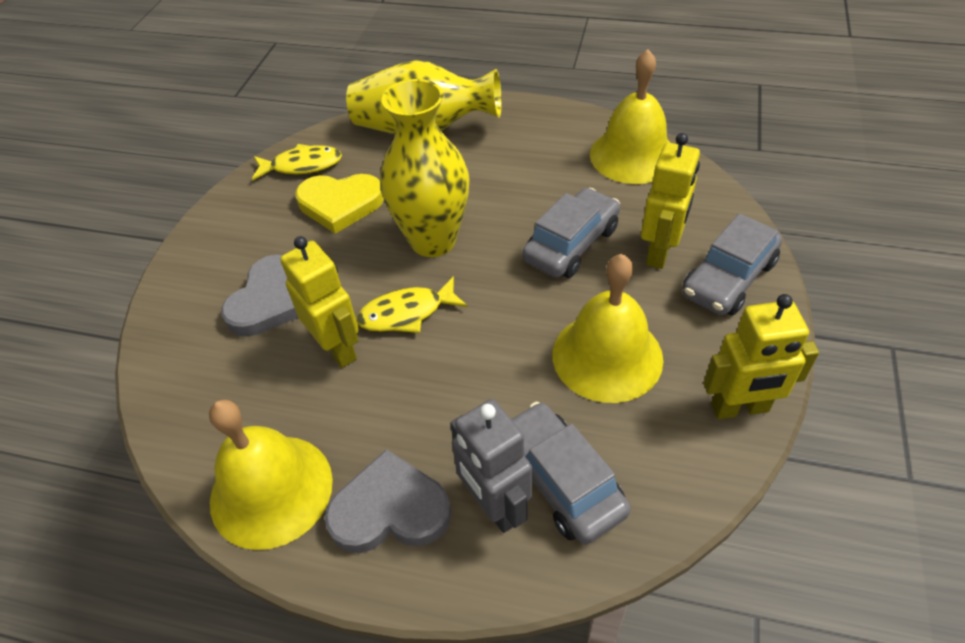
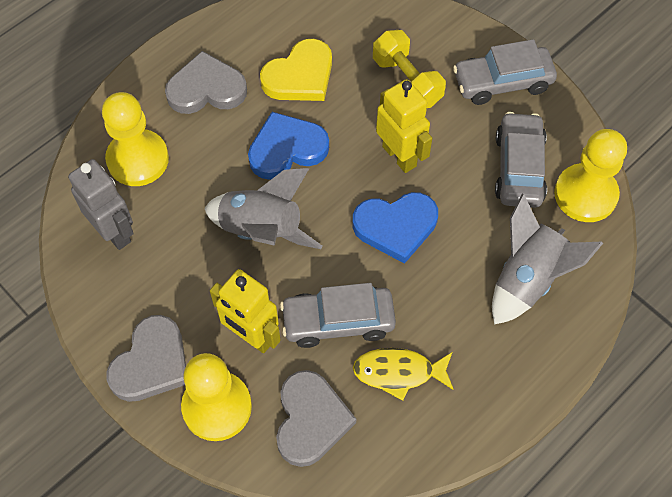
blue heart: 0 -> 2
grey heart: 2 -> 3
grey rocket: 0 -> 2
yellow bell: 3 -> 0
yellow dumbbell: 0 -> 1
yellow fish: 2 -> 1
yellow pawn: 0 -> 3
yellow robot: 3 -> 2
yellow vase: 2 -> 0

